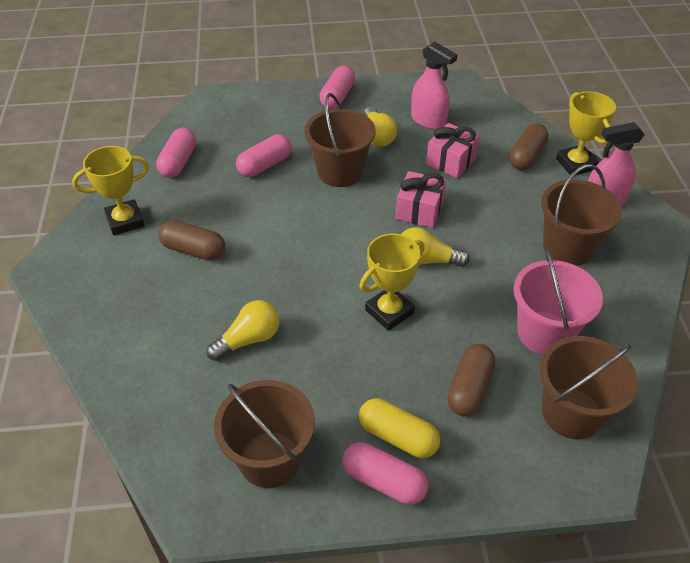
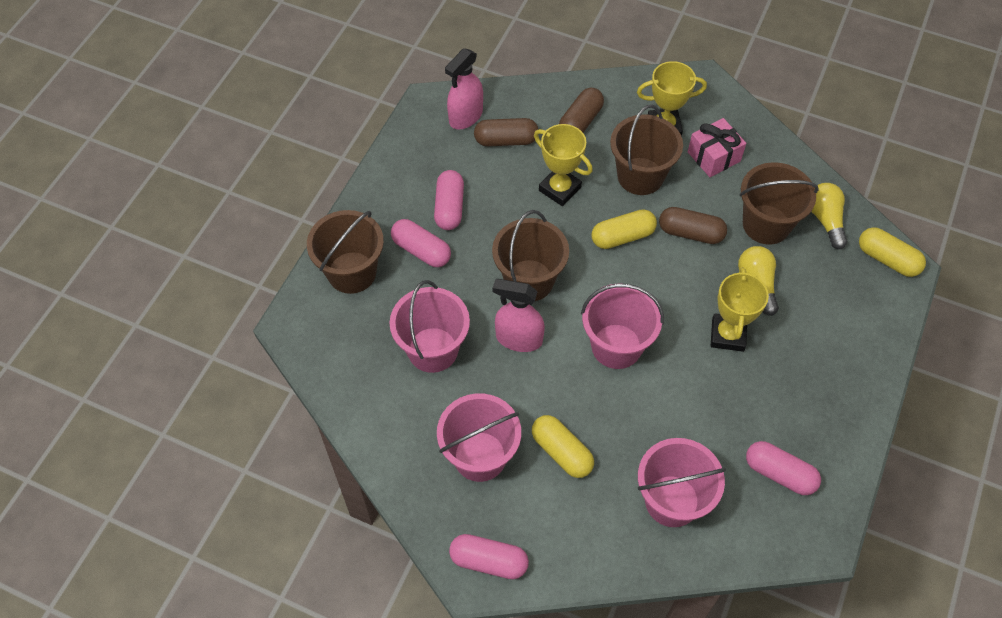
pink bucket: 1 -> 4
pink gift: 2 -> 1
yellow capsule: 1 -> 3
yellow light bulb: 3 -> 2

